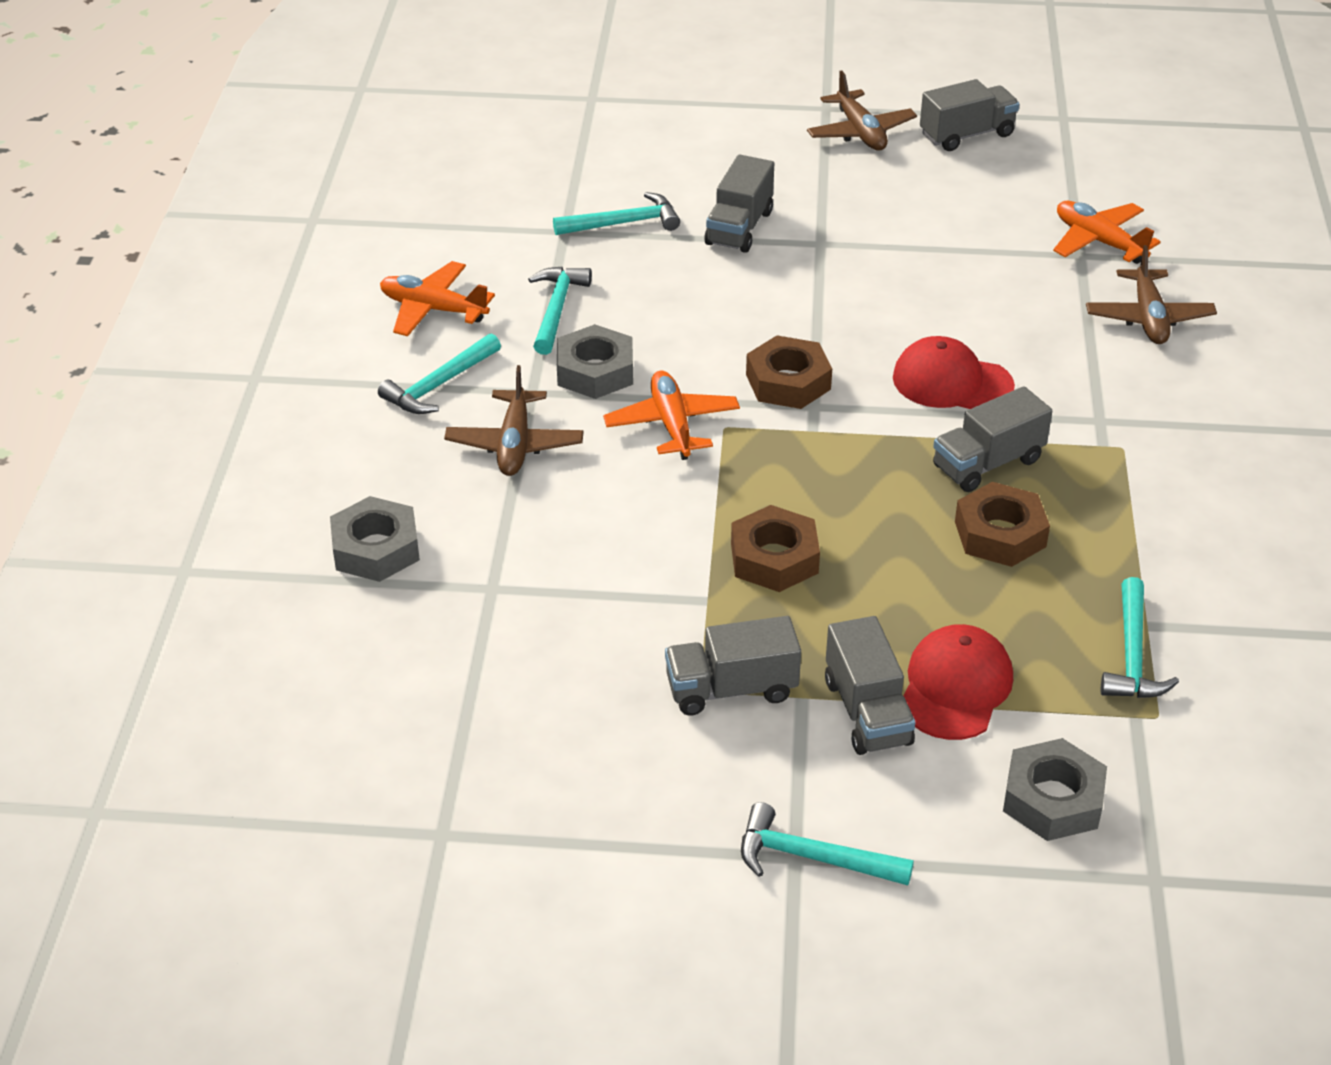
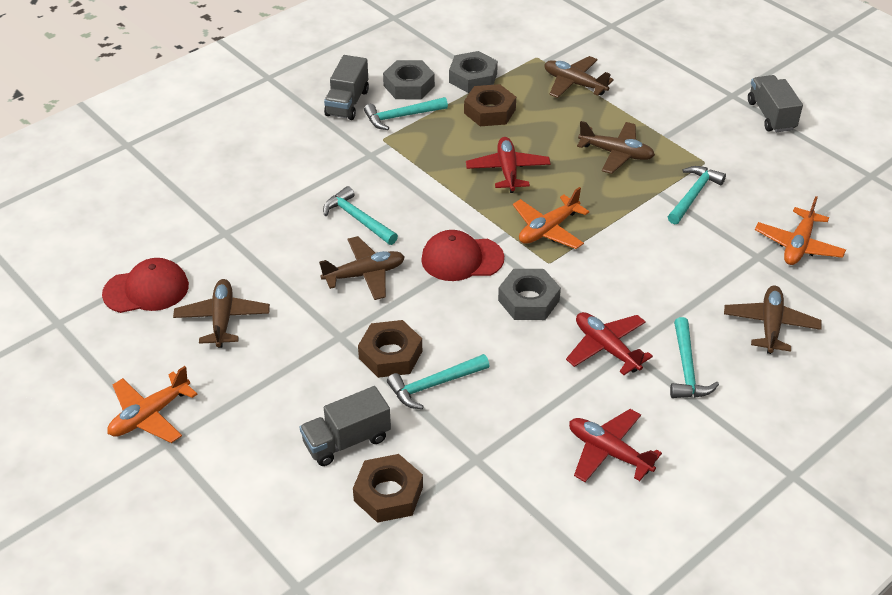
brown plane: 3 -> 5
grey truck: 5 -> 3
red plane: 0 -> 3

